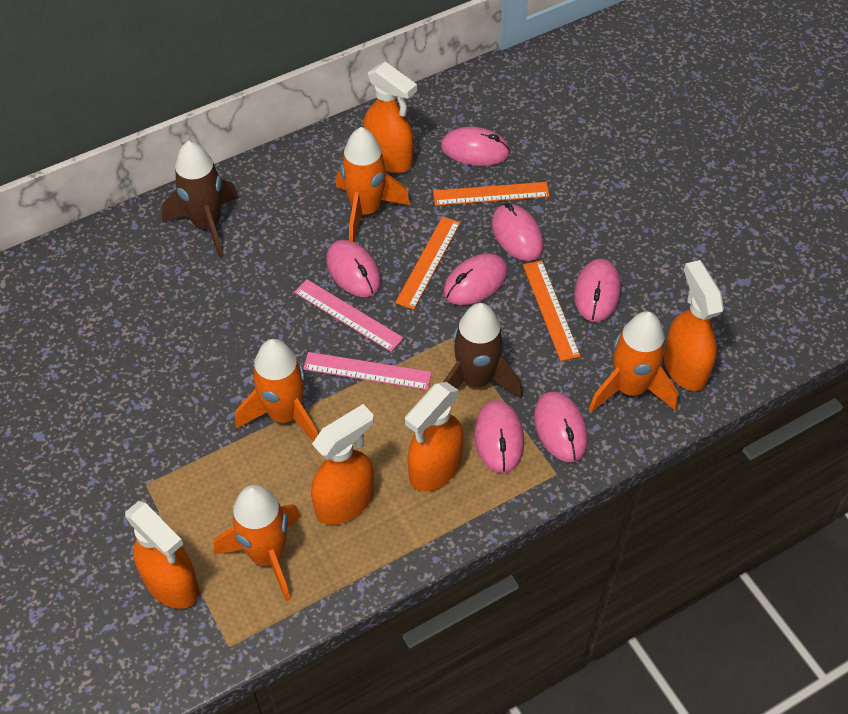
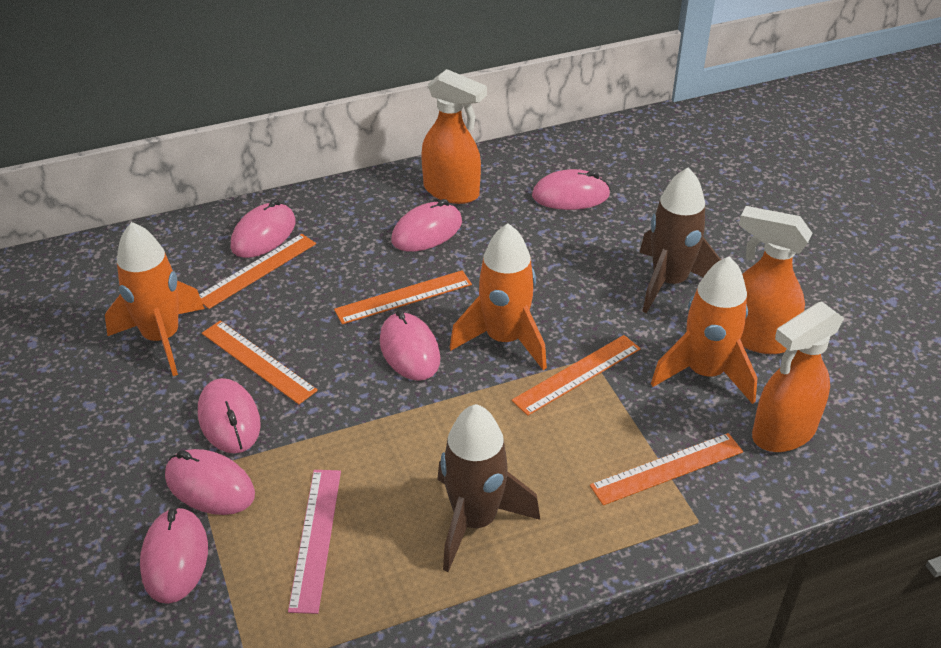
orange rocket: 4 -> 3
orange ruler: 3 -> 5
orange spray bottle: 5 -> 3
pink ruler: 2 -> 1

